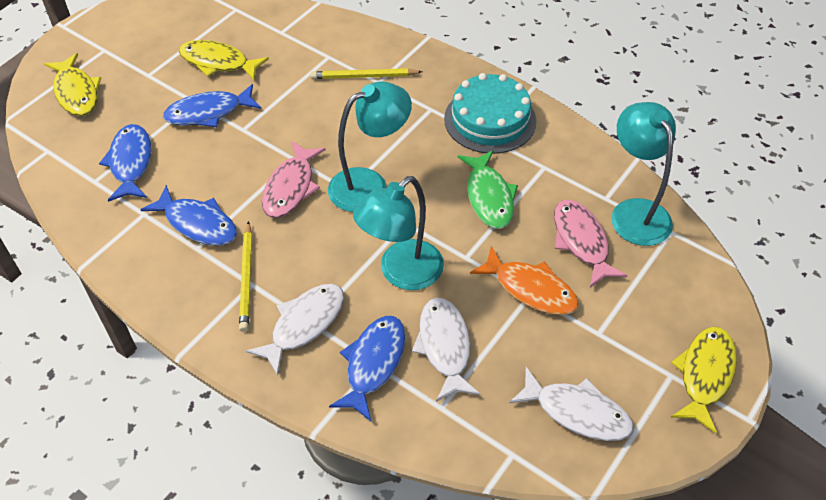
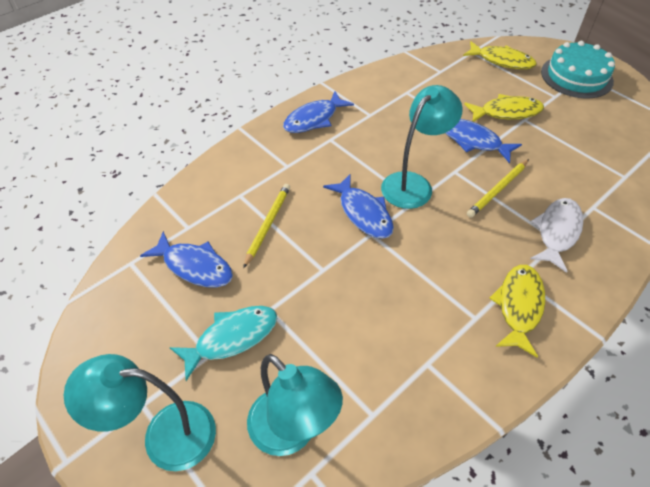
green fish: 1 -> 0
orange fish: 1 -> 0
pink fish: 2 -> 0
turquoise fish: 0 -> 1
white fish: 3 -> 1

